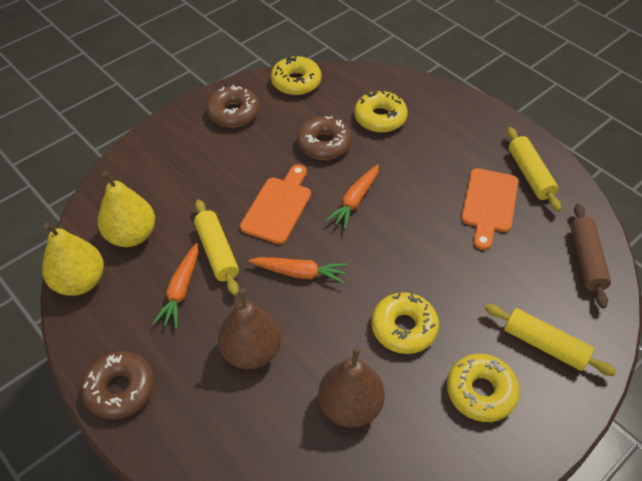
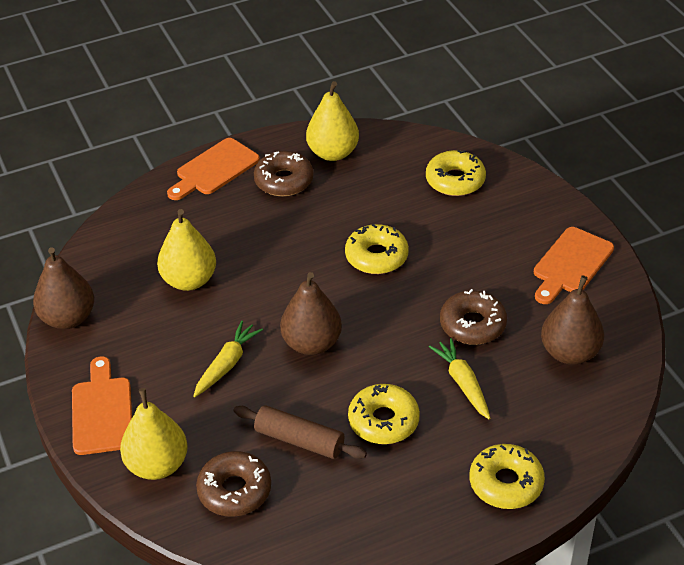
brown pear: 2 -> 3
orange carrot: 3 -> 0
orange cutting board: 2 -> 3
yellow carrot: 0 -> 2
yellow pear: 2 -> 3
yellow rolling pin: 3 -> 0

